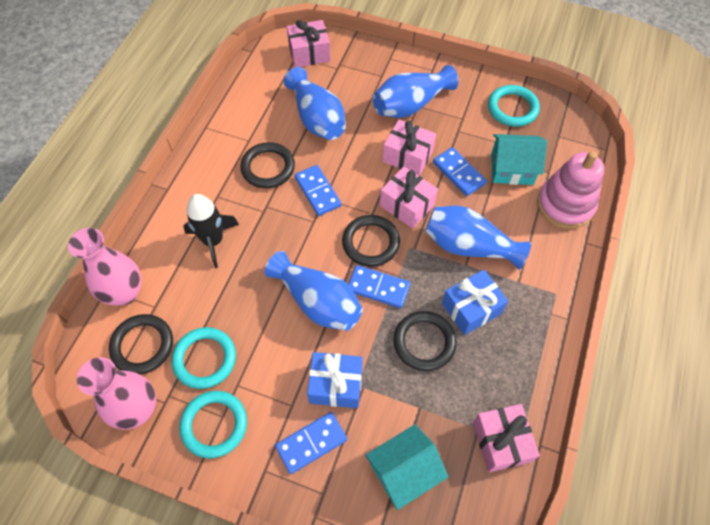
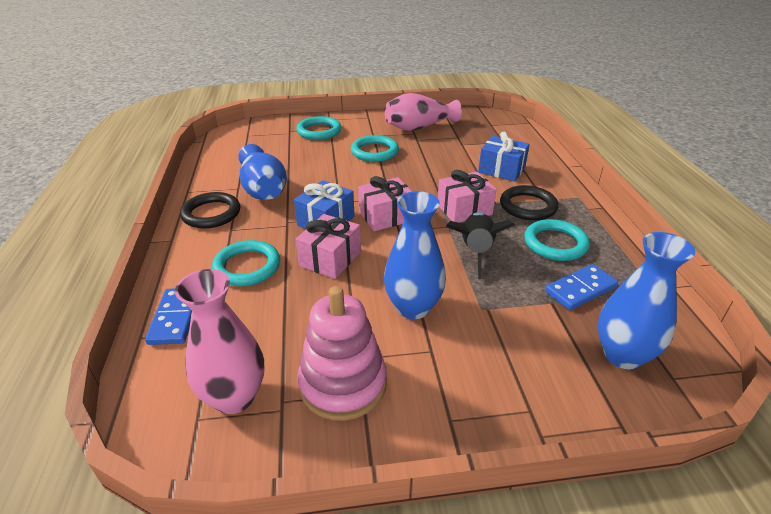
black ring: 4 -> 2
blue domino: 4 -> 2
blue vase: 4 -> 3
pink gift: 4 -> 3
turquoise house: 2 -> 0
turquoise ring: 3 -> 4

